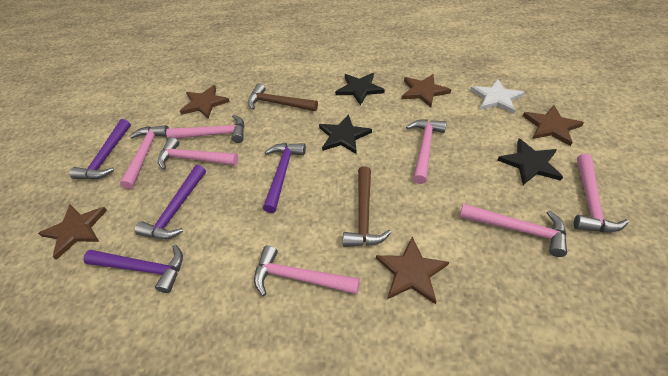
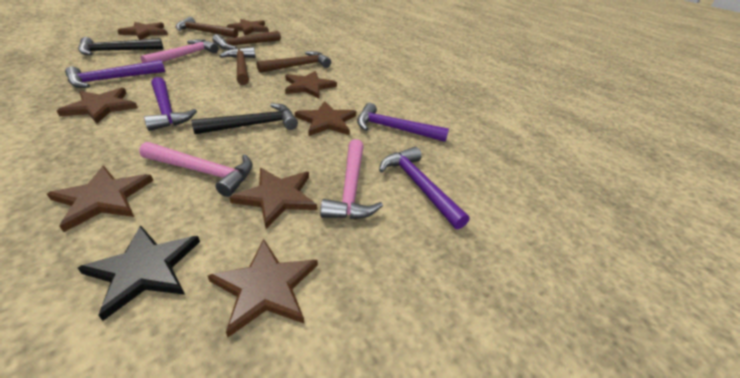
black hammer: 0 -> 2
black star: 3 -> 1
brown hammer: 2 -> 4
brown star: 5 -> 8
pink hammer: 7 -> 3
white star: 1 -> 0

